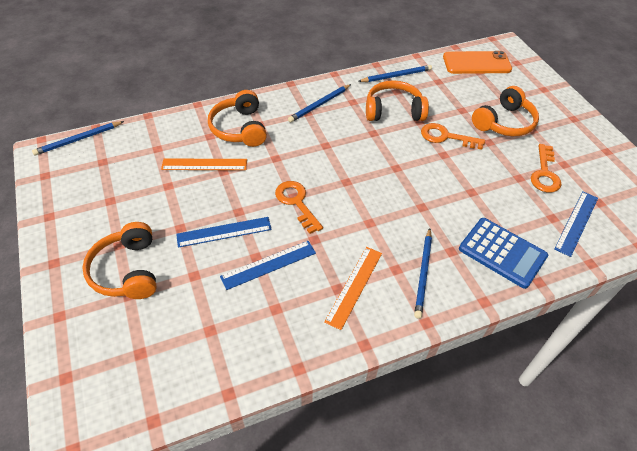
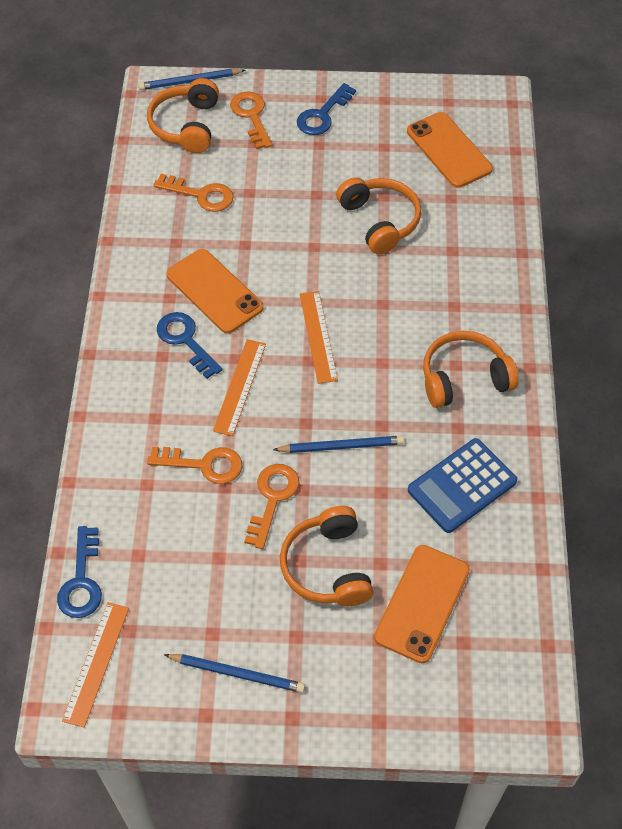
blue key: 0 -> 3
blue pencil: 4 -> 3
blue ruler: 3 -> 0
orange key: 3 -> 4
orange phone: 1 -> 3
orange ruler: 2 -> 3

